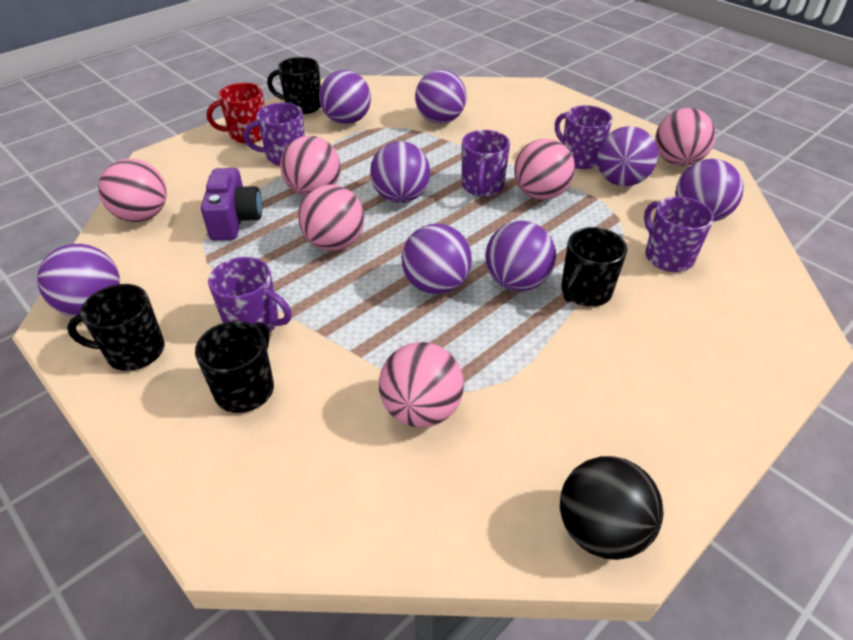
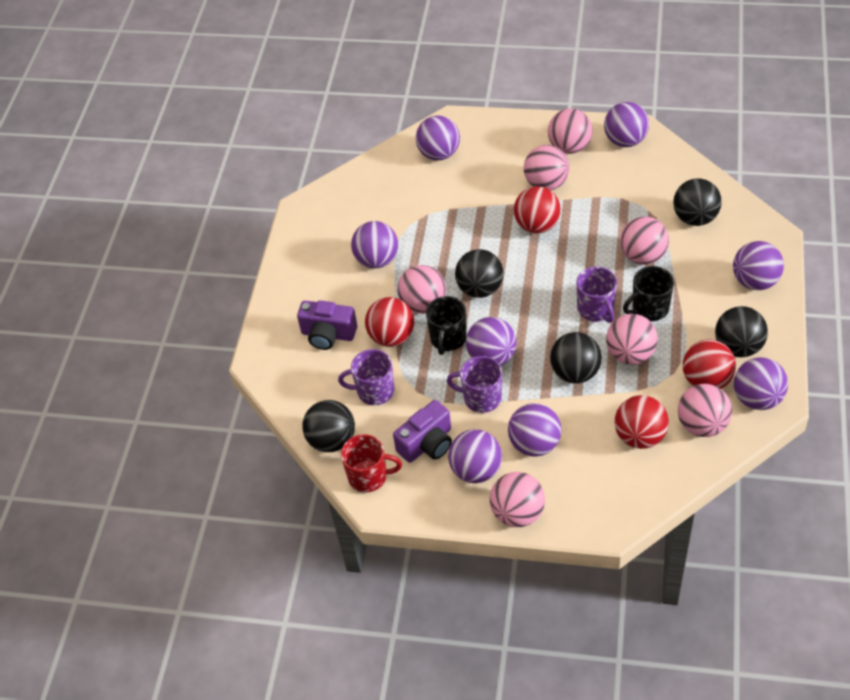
black ball: 1 -> 5
black mug: 4 -> 2
pink ball: 6 -> 7
purple camera: 1 -> 2
purple mug: 5 -> 3
red ball: 0 -> 4

